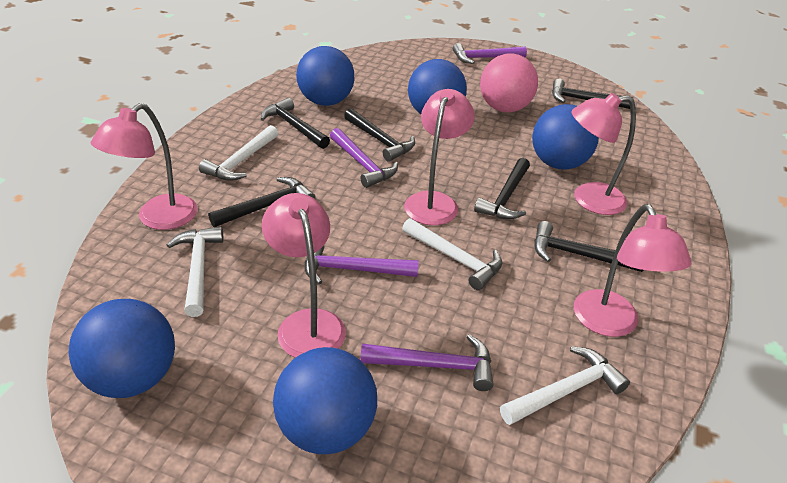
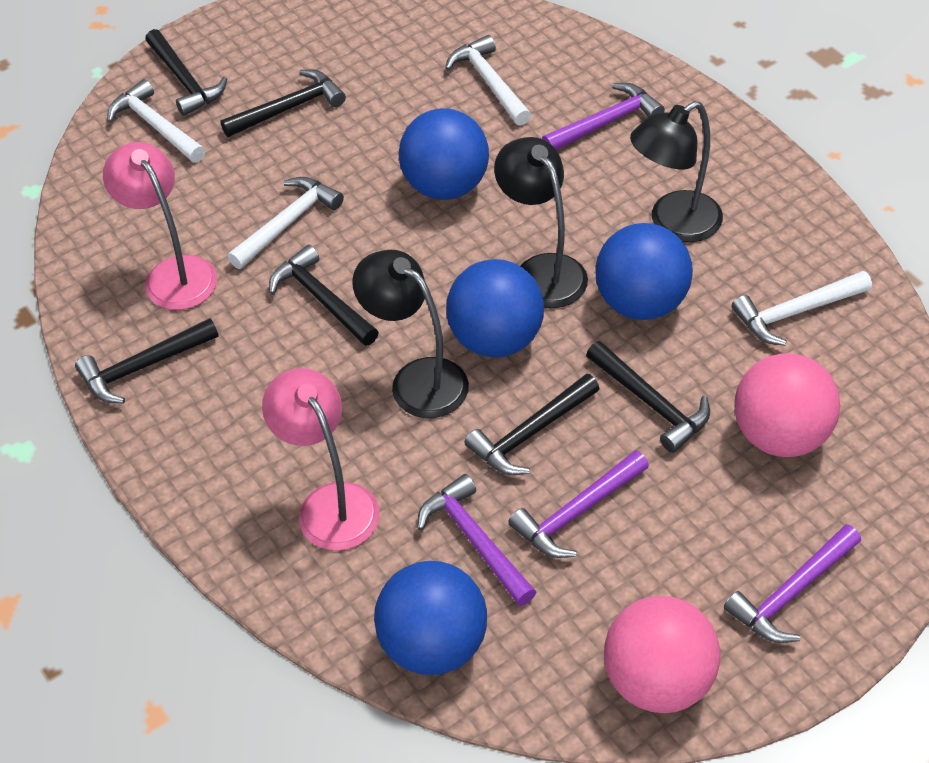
black lamp: 0 -> 3
blue ball: 5 -> 4
pink ball: 1 -> 2
pink lamp: 5 -> 2

